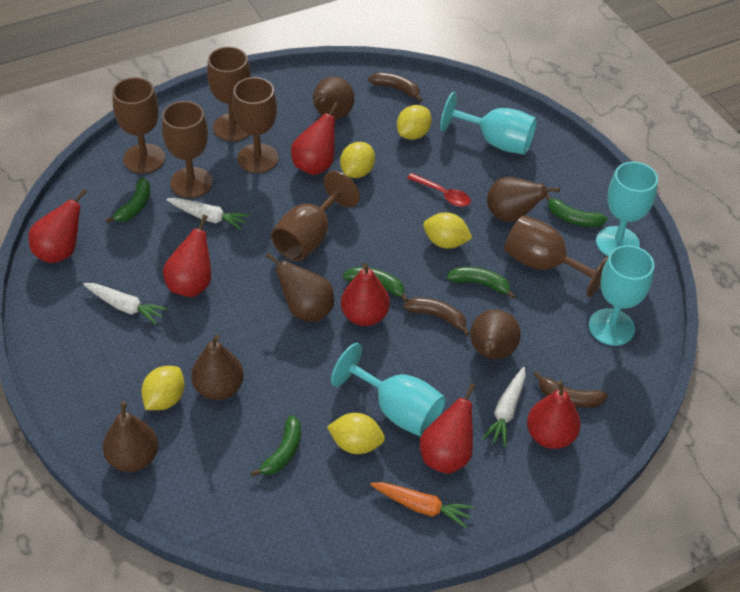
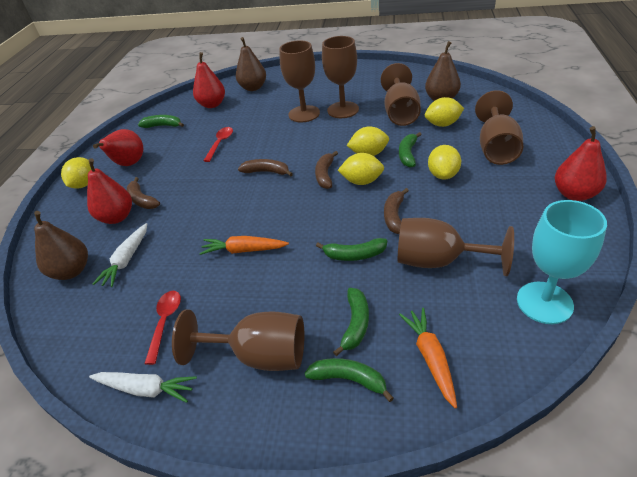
brown banana: 3 -> 4
brown pear: 6 -> 3
orange carrot: 1 -> 2
red pear: 6 -> 4
red spoon: 1 -> 2
turquoise goblet: 4 -> 1
white carrot: 3 -> 2

